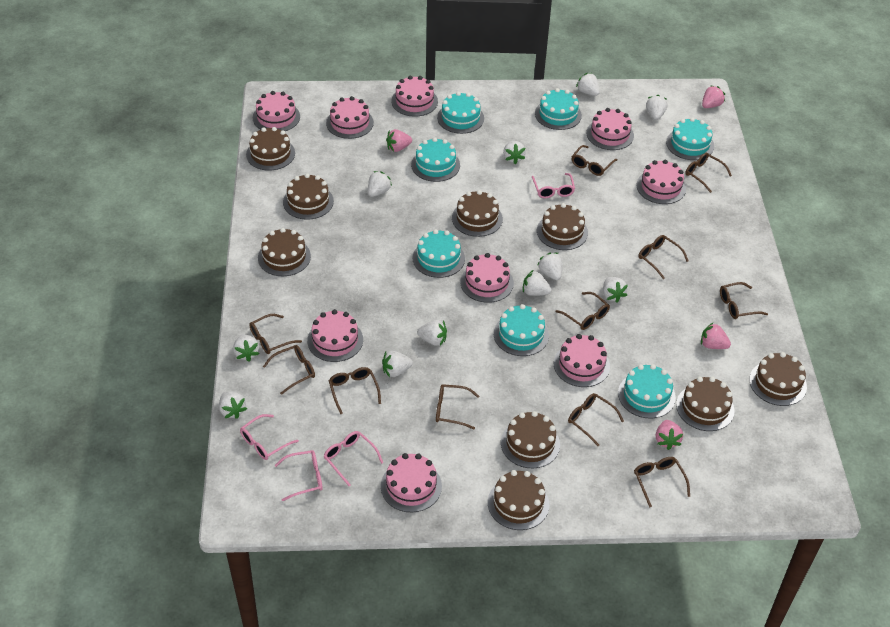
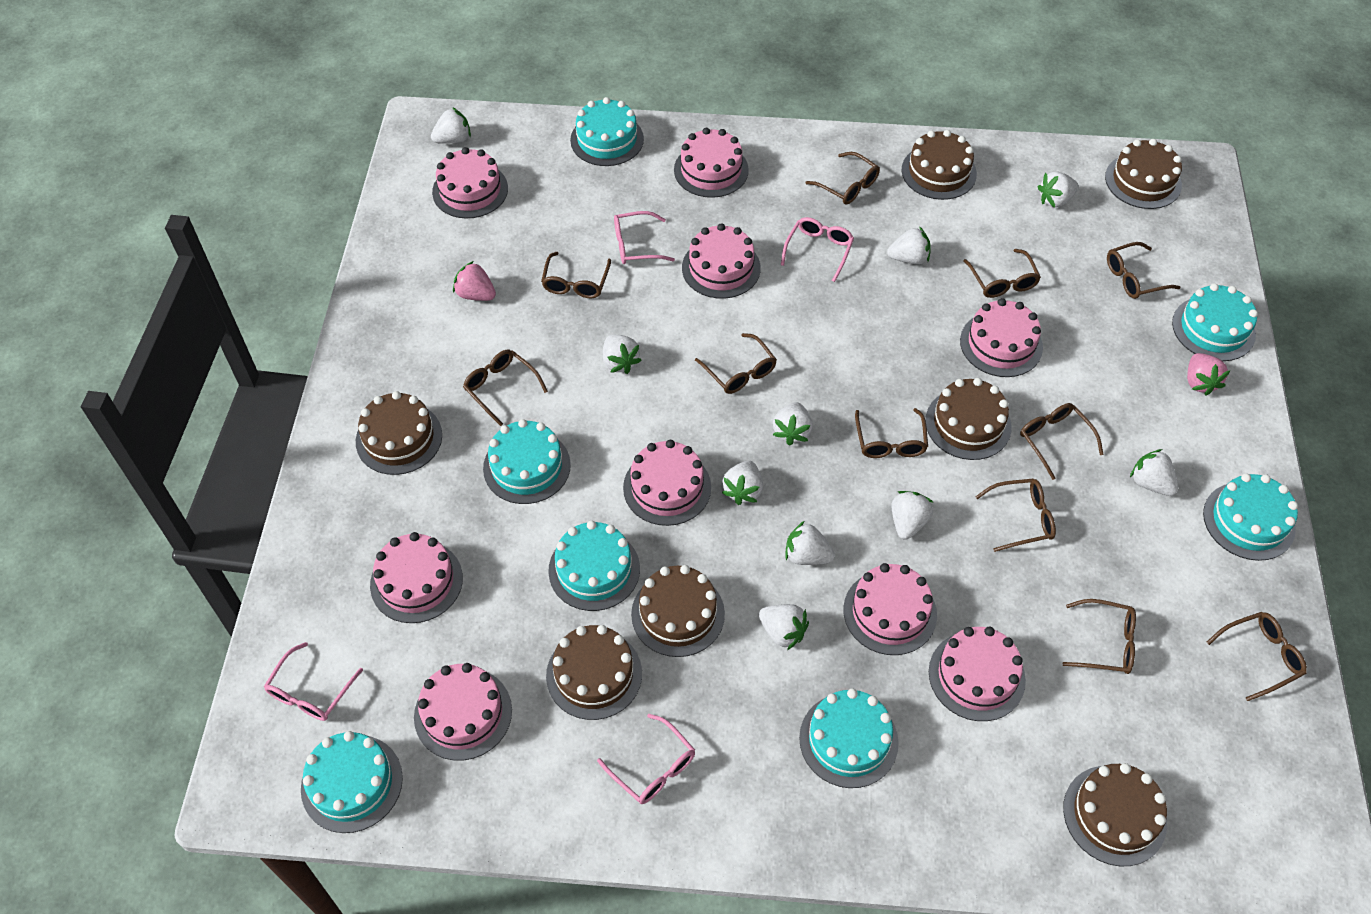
brown cake: 9 -> 7
pink strawberry: 4 -> 2
white strawberry: 11 -> 10

